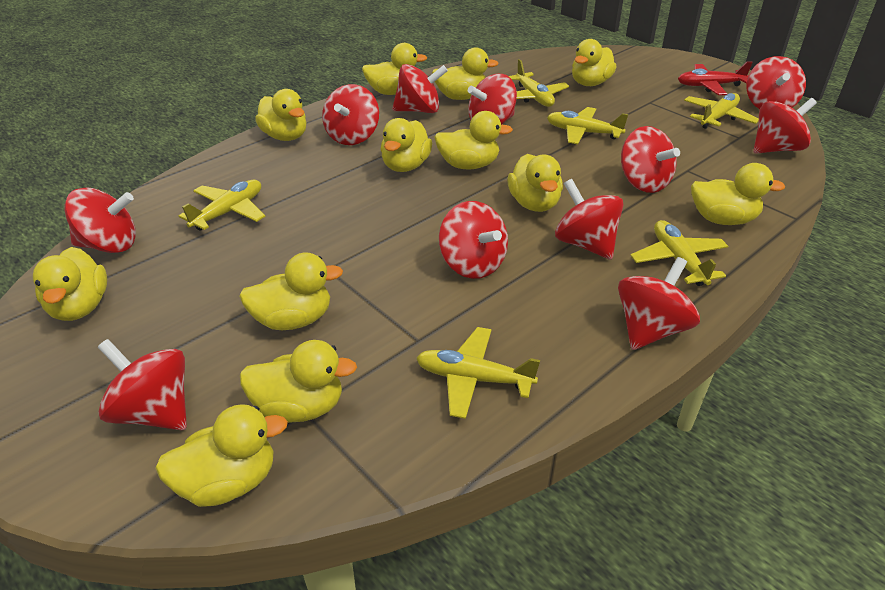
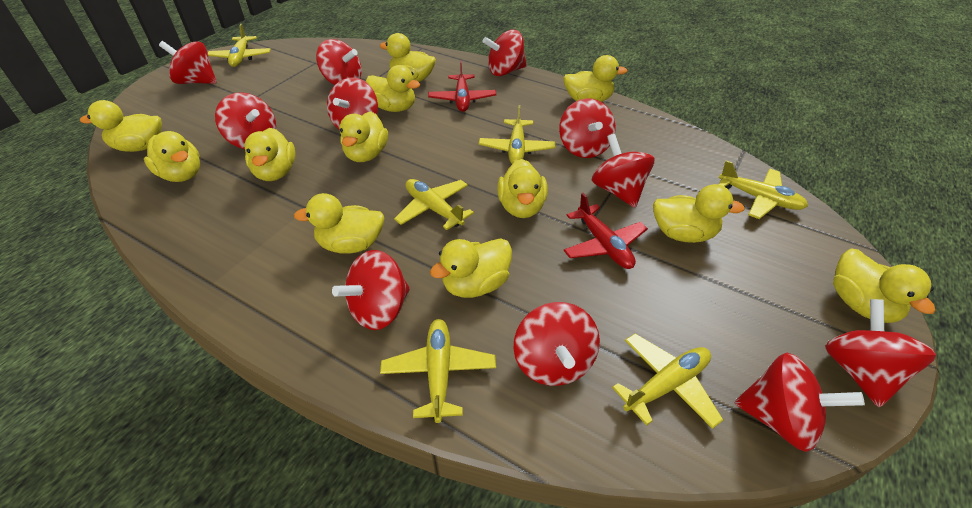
red plane: 1 -> 2

